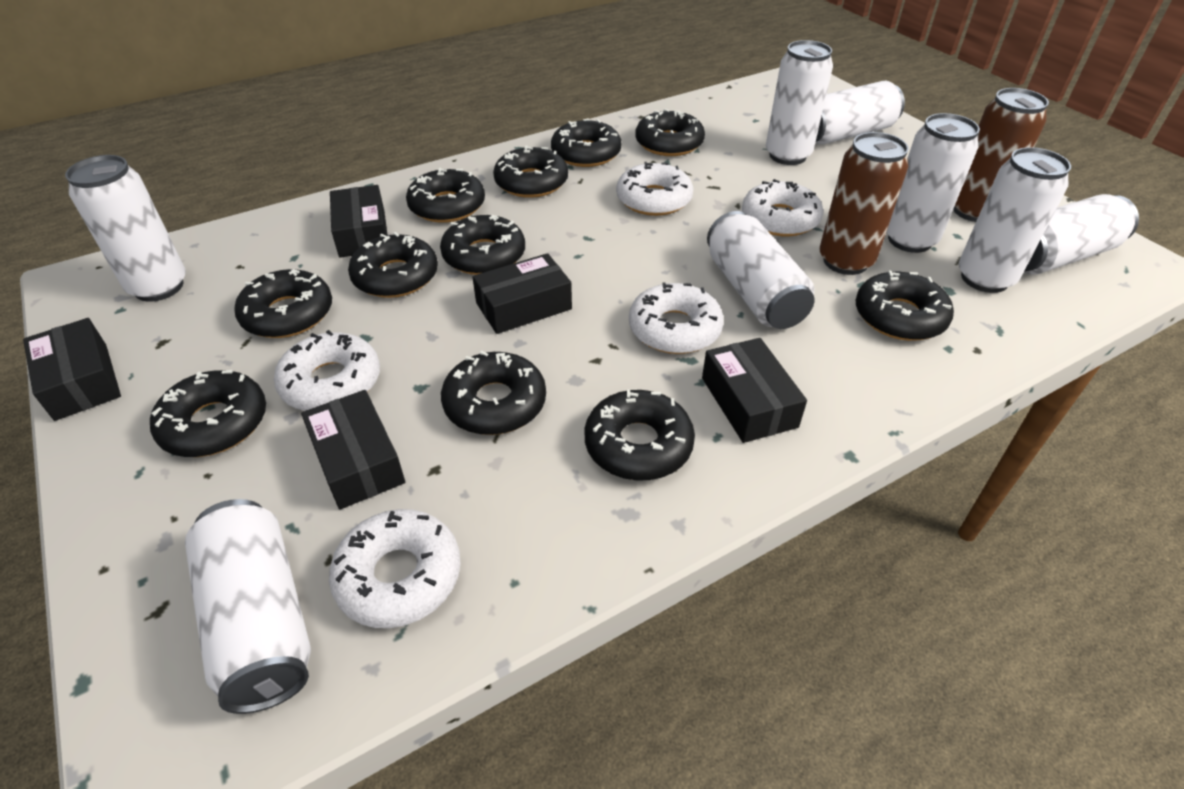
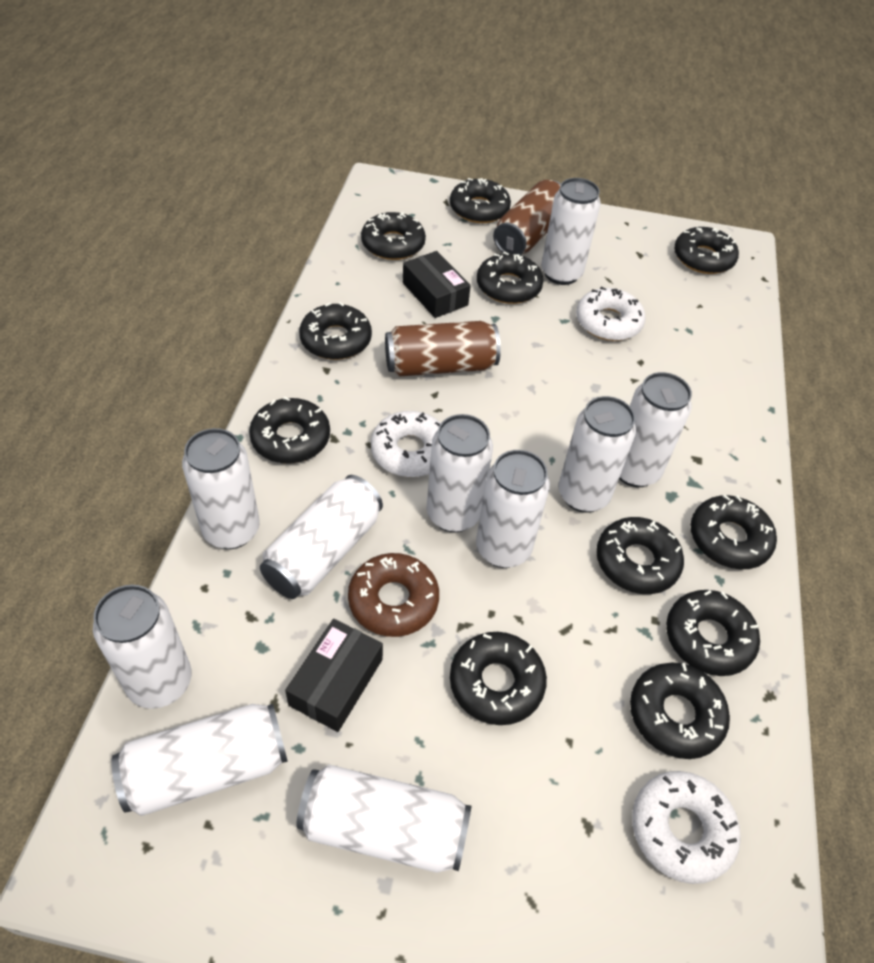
black box: 5 -> 2
brown donut: 0 -> 1
white can: 8 -> 10
white donut: 5 -> 3

